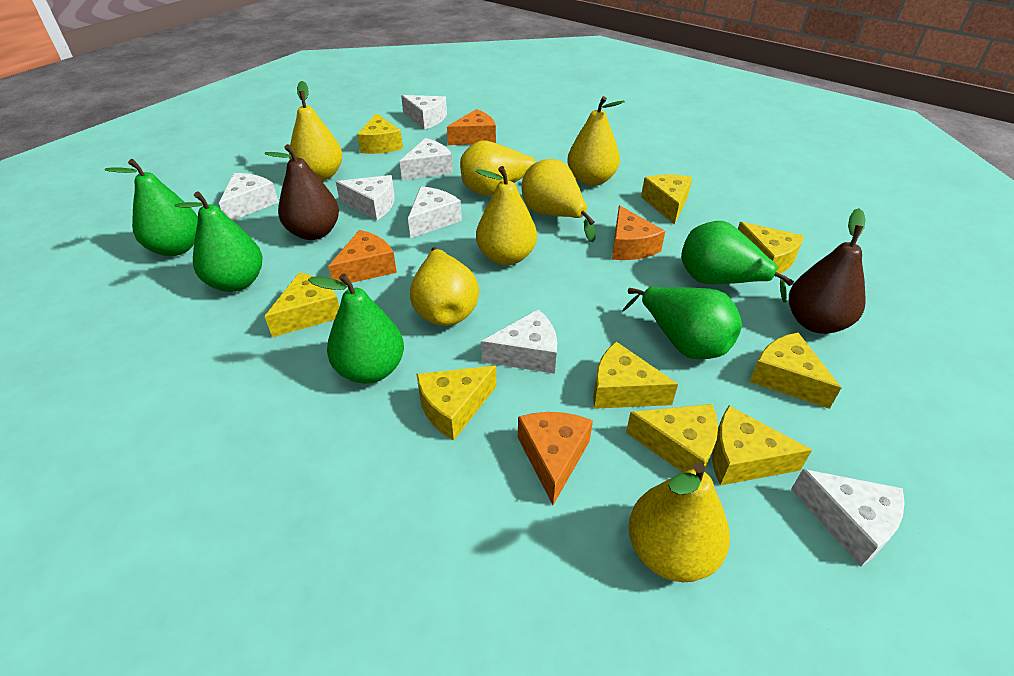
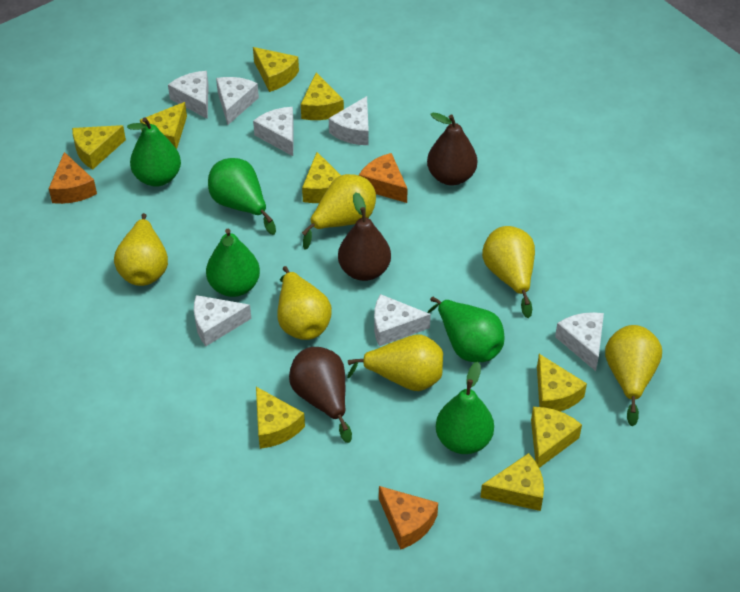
brown pear: 2 -> 3
orange cheese: 4 -> 3
yellow pear: 7 -> 6

